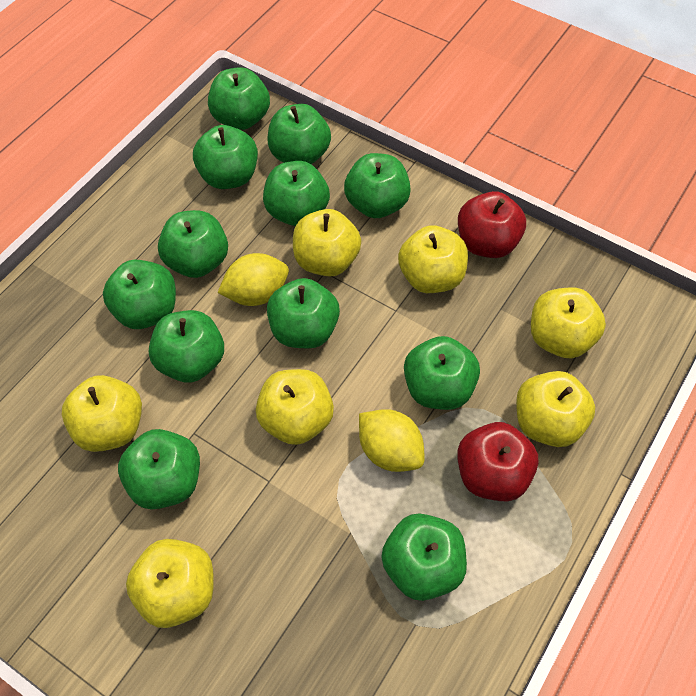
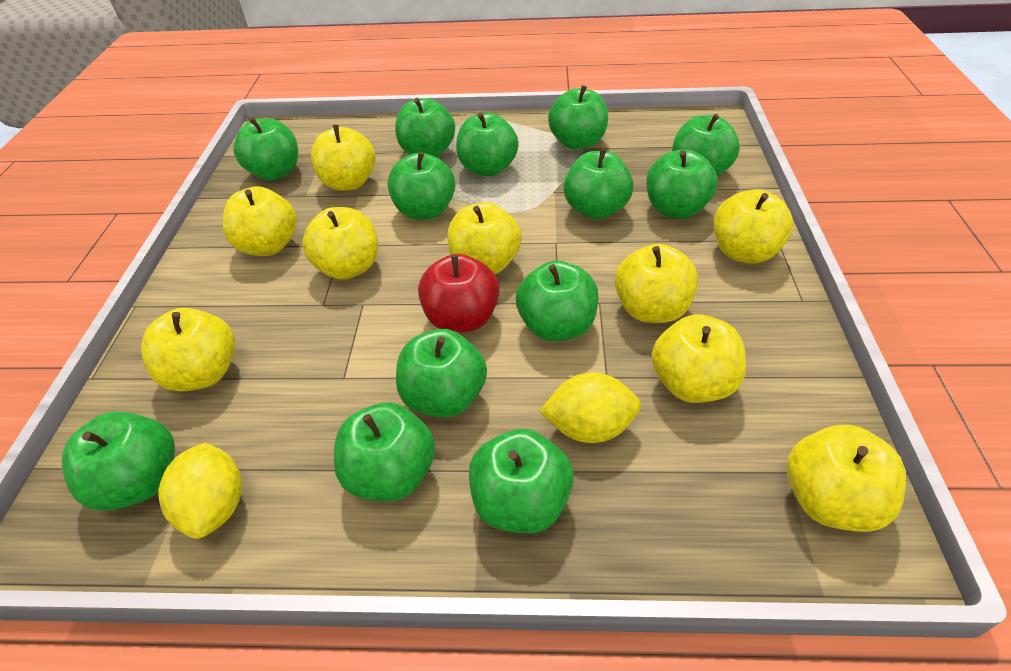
green apple: 12 -> 13
red apple: 2 -> 1
yellow apple: 7 -> 9

